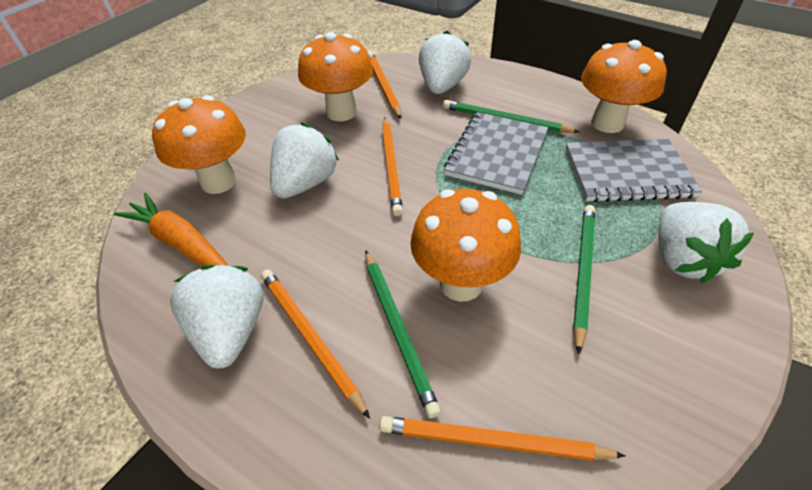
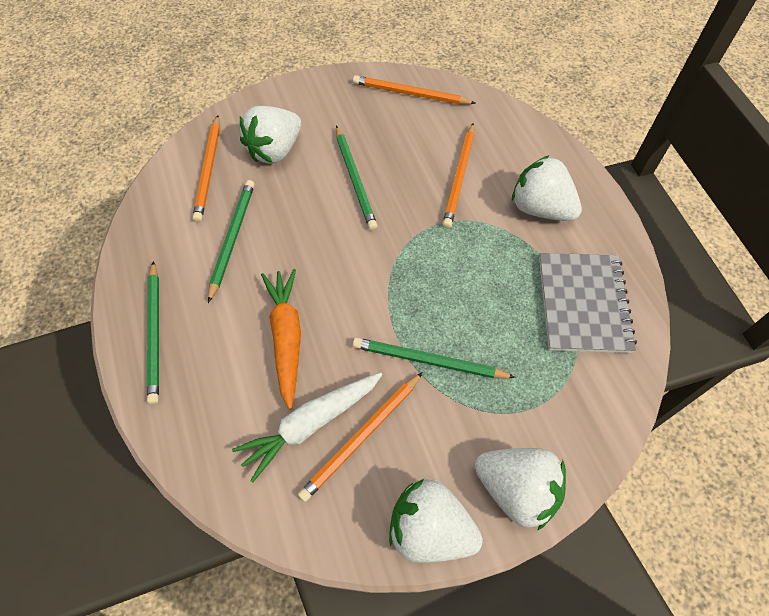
green pencil: 3 -> 4
grey notebook: 2 -> 1
orange mushroom: 4 -> 0
white carrot: 0 -> 1

